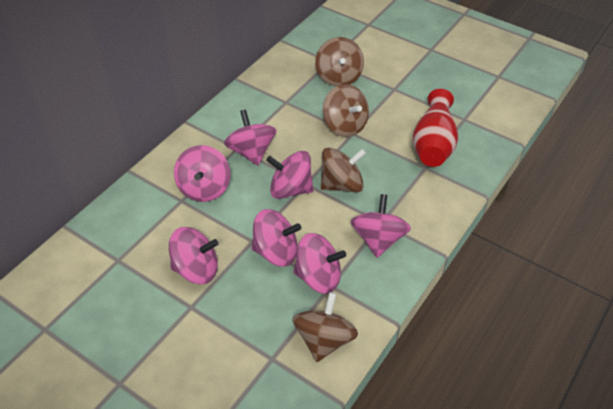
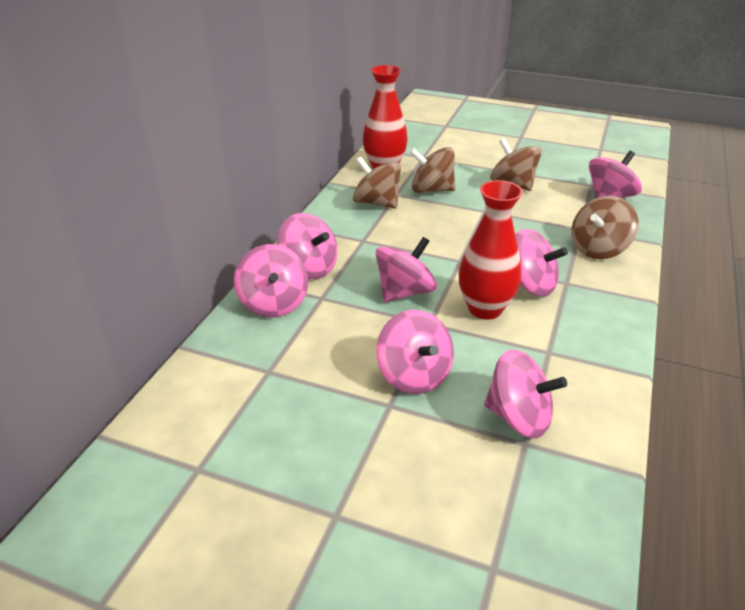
red vase: 1 -> 2

